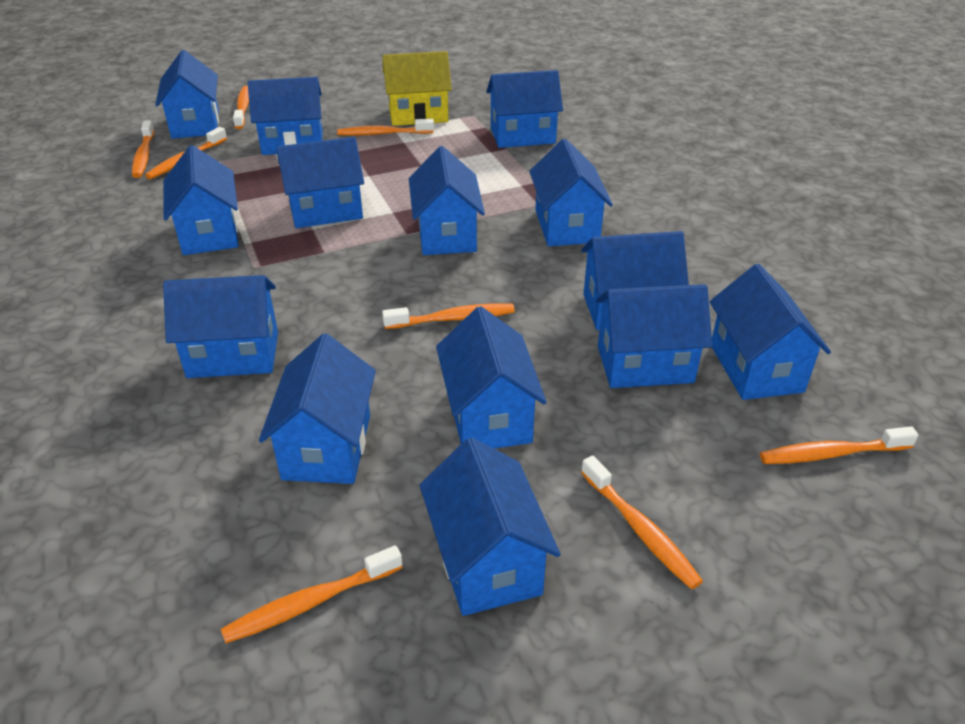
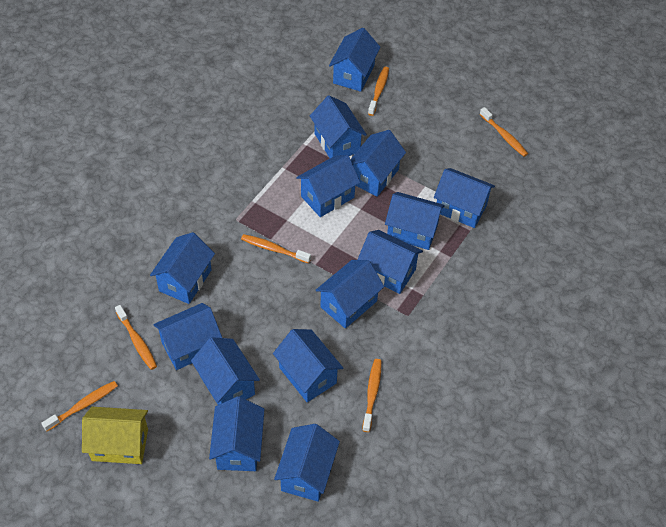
orange toothbrush: 8 -> 6

